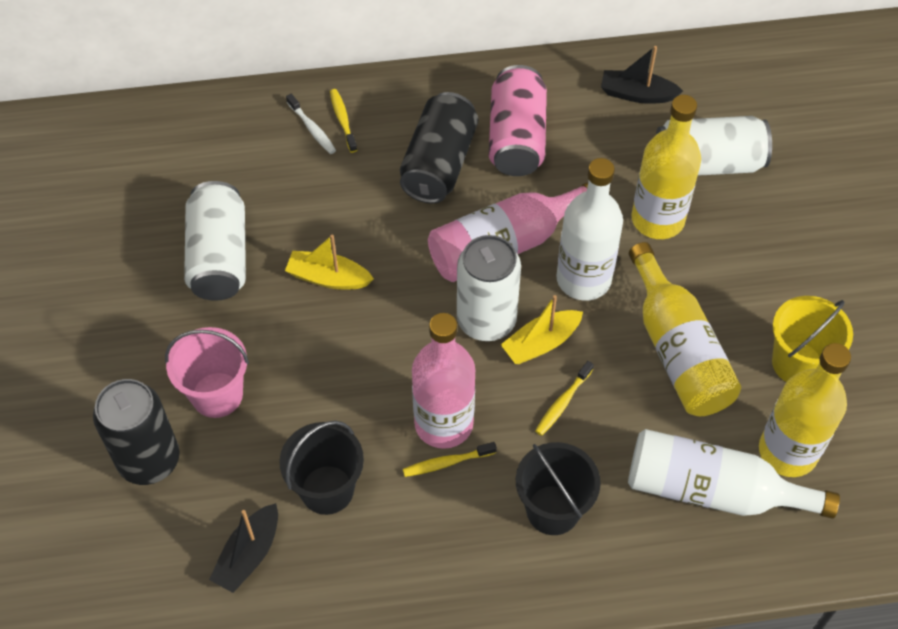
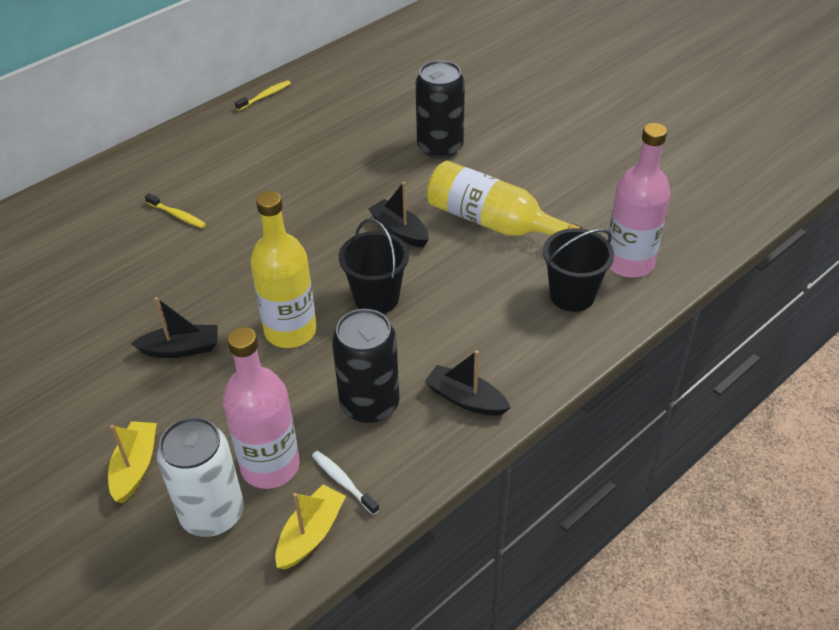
black boat: 2 -> 3
pink bucket: 1 -> 0
pink can: 1 -> 0
white bottle: 2 -> 0
white can: 3 -> 1
yellow bottle: 3 -> 2
yellow bucket: 1 -> 0
yellow toothbrush: 3 -> 2

